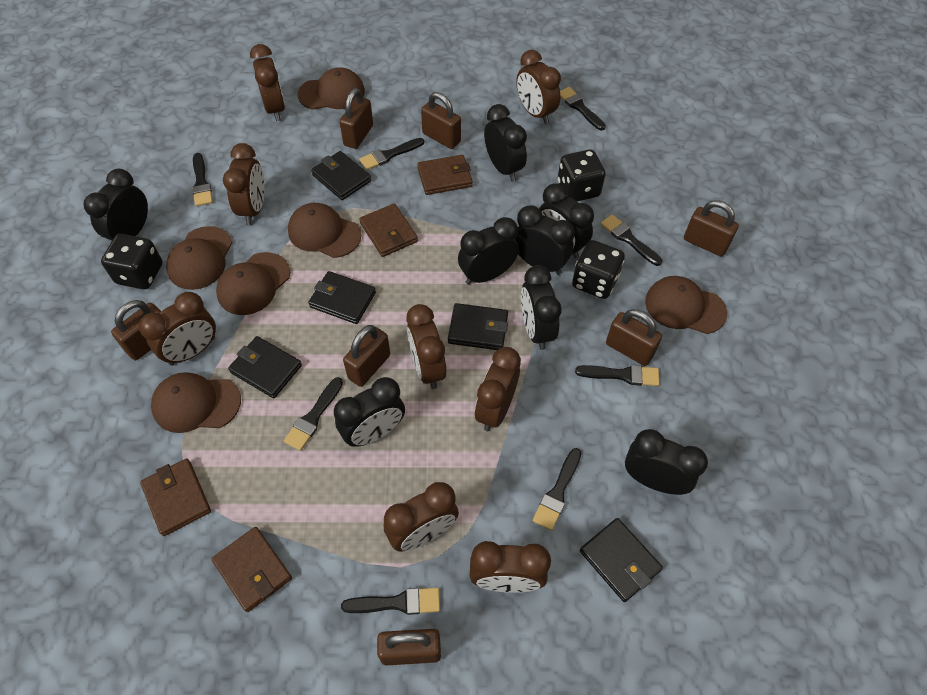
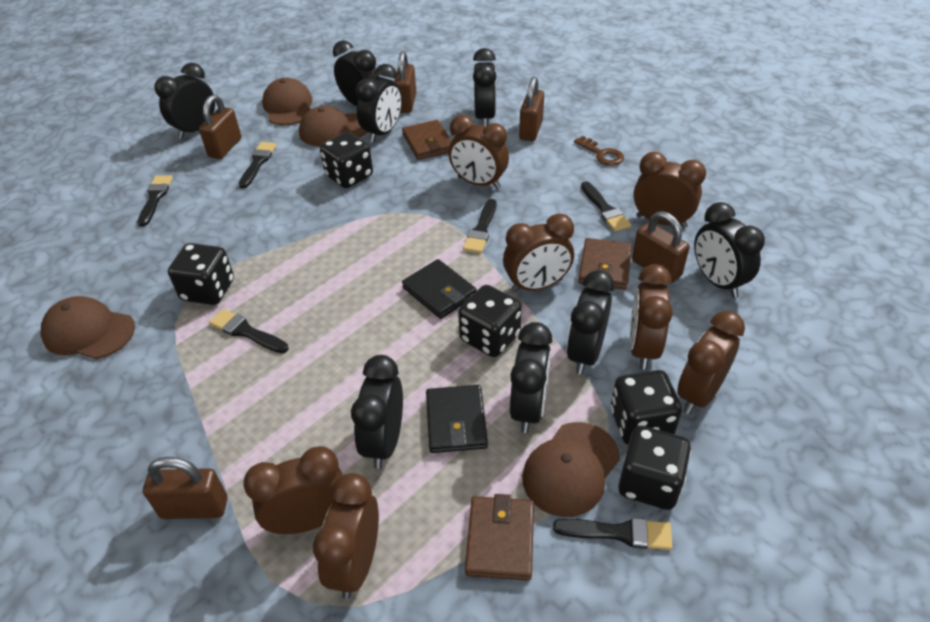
black brush: 8 -> 6
black dice: 3 -> 5
black wallet: 5 -> 2
brown cap: 6 -> 4
brown clock: 8 -> 7
brown key: 0 -> 1
brown padlock: 7 -> 5
brown wallet: 4 -> 3

